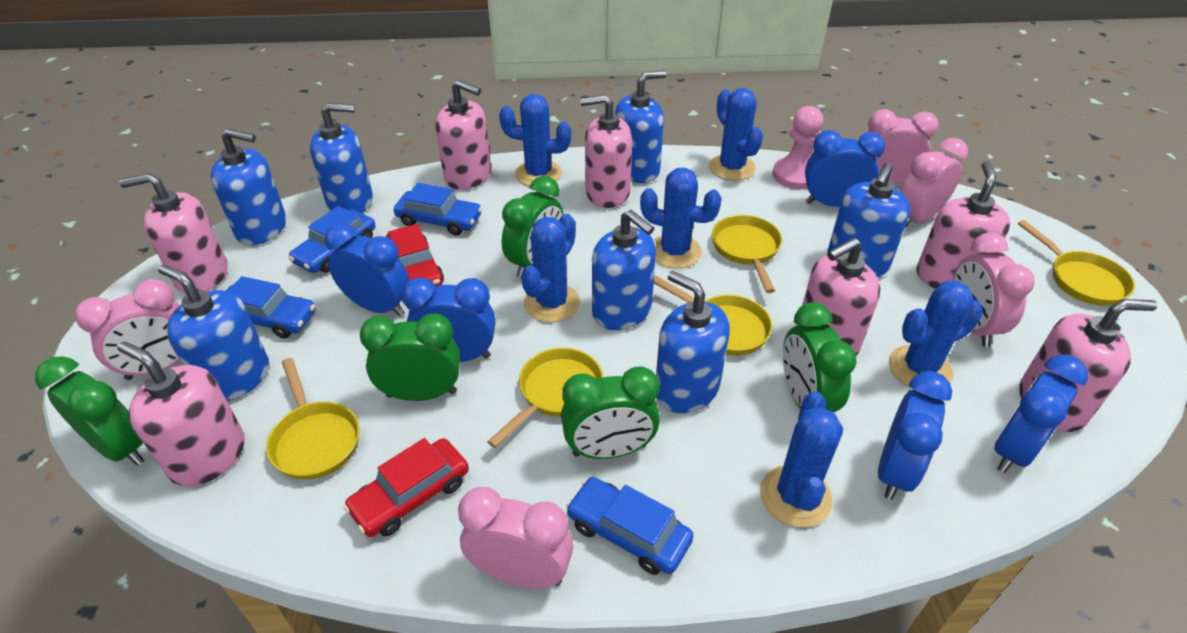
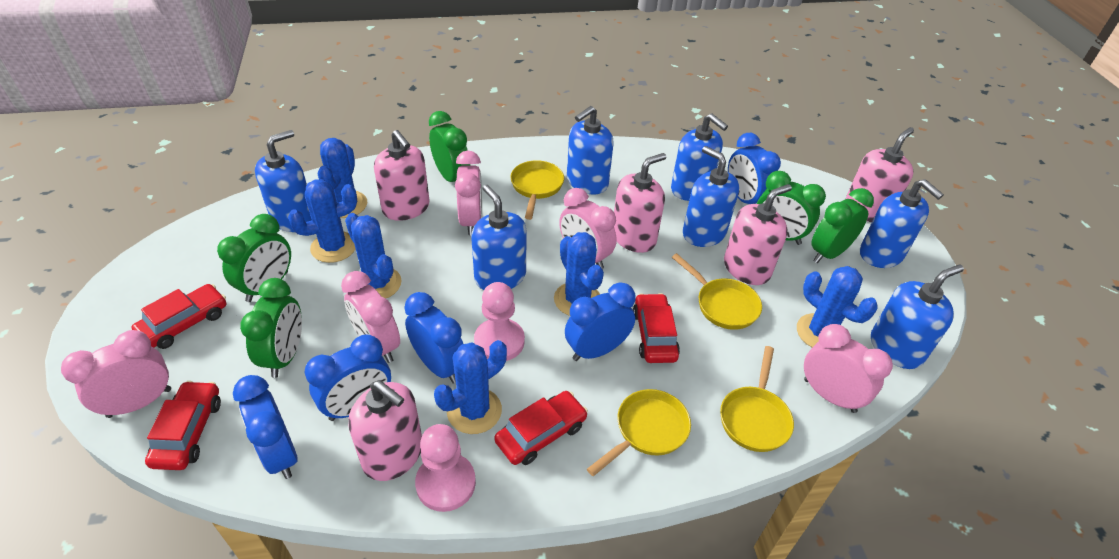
blue car: 4 -> 0
pink pawn: 1 -> 2
pink soap dispenser: 7 -> 5
red car: 2 -> 4
yellow pan: 5 -> 4

